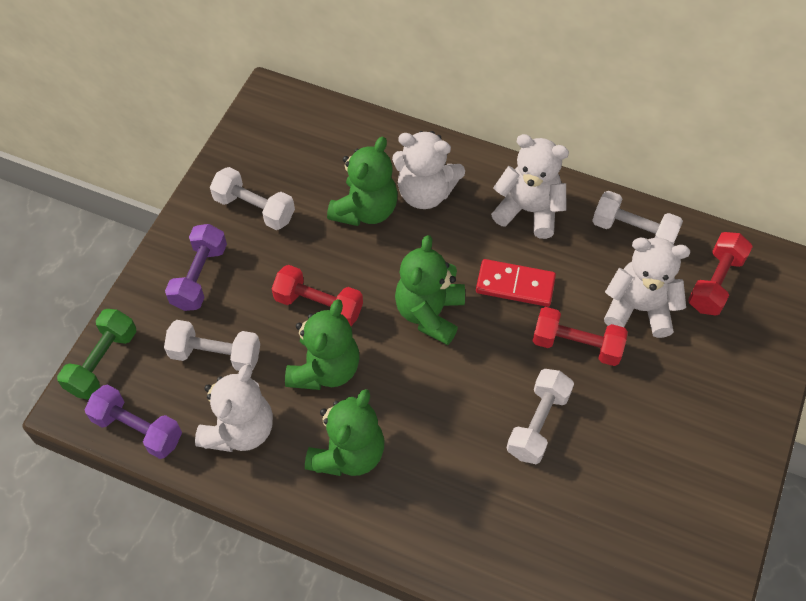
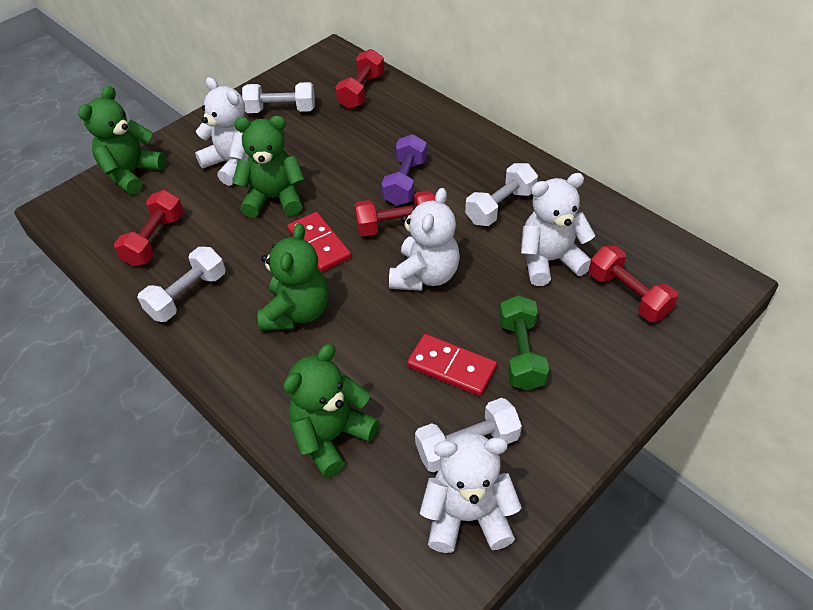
purple dumbbell: 2 -> 1
red domino: 1 -> 2
red dumbbell: 3 -> 4

